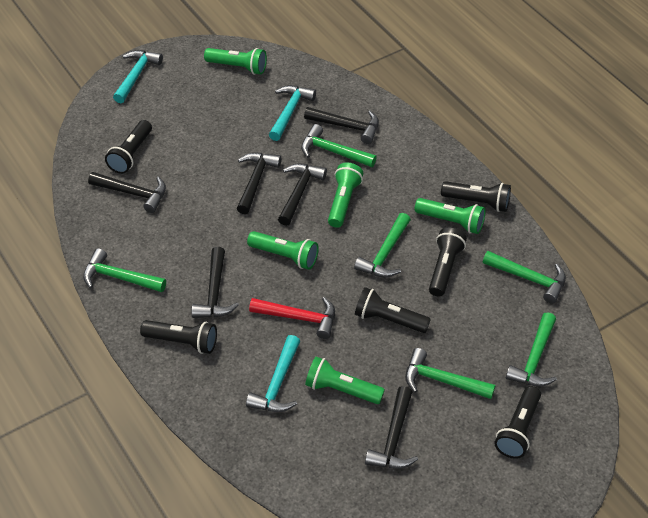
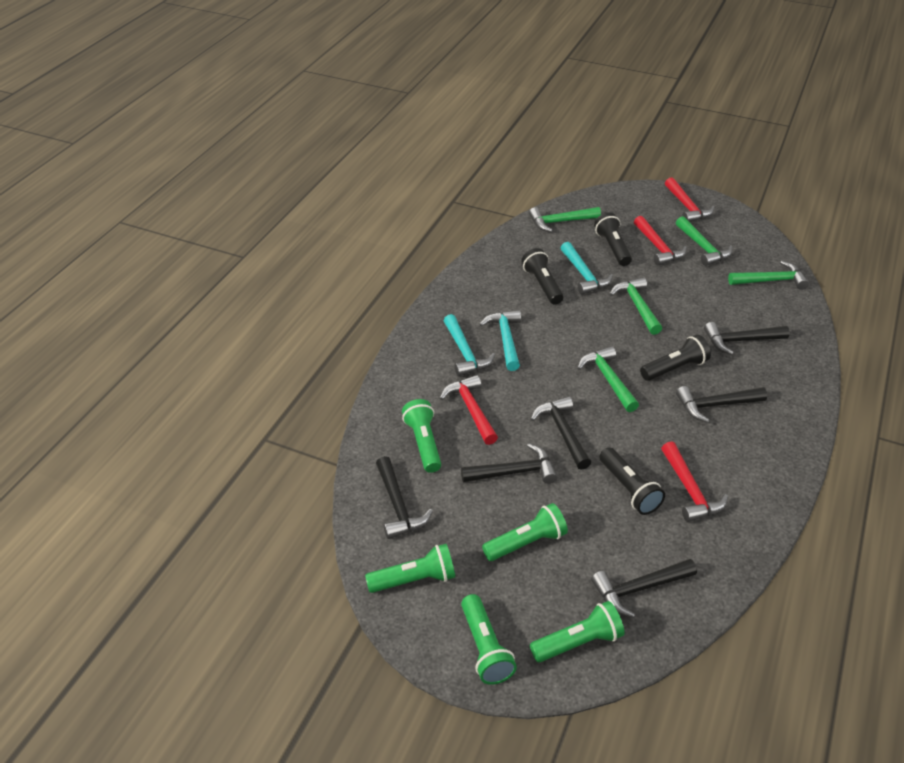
black flashlight: 6 -> 4
green hammer: 6 -> 5
red hammer: 1 -> 4

